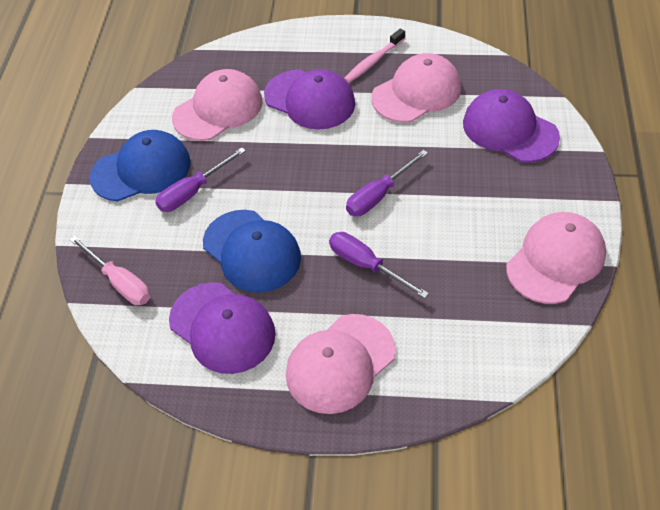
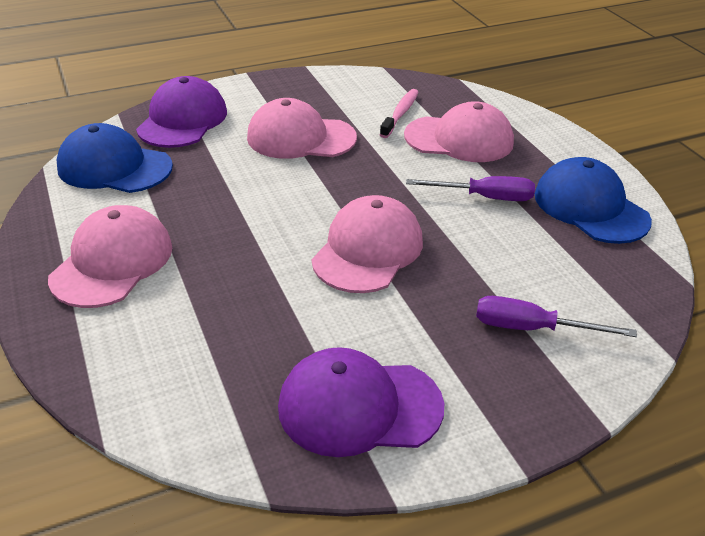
pink screwdriver: 1 -> 0
purple cap: 3 -> 2
purple screwdriver: 3 -> 2

